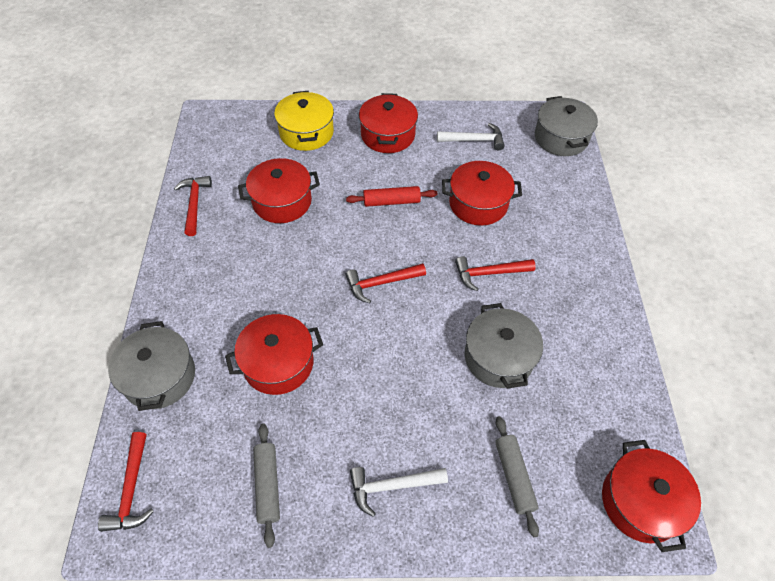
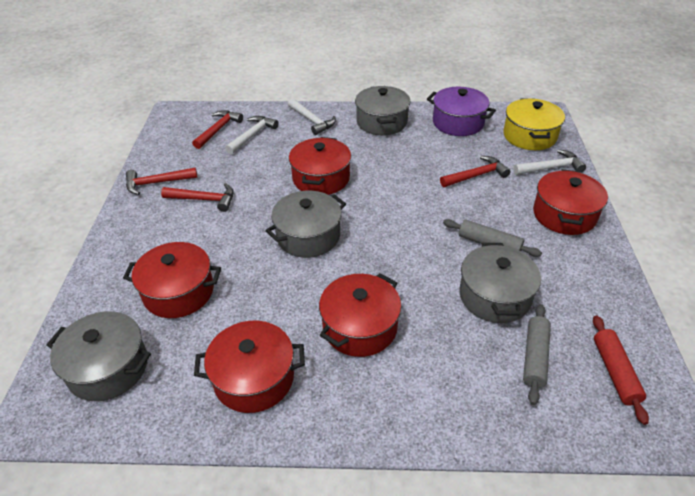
grey pot: 3 -> 4
purple pot: 0 -> 1
white hammer: 2 -> 3

